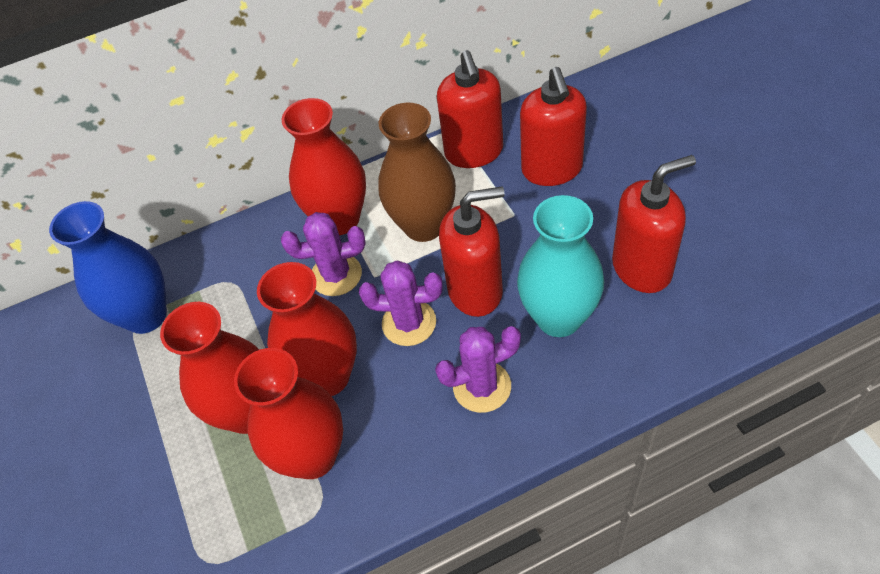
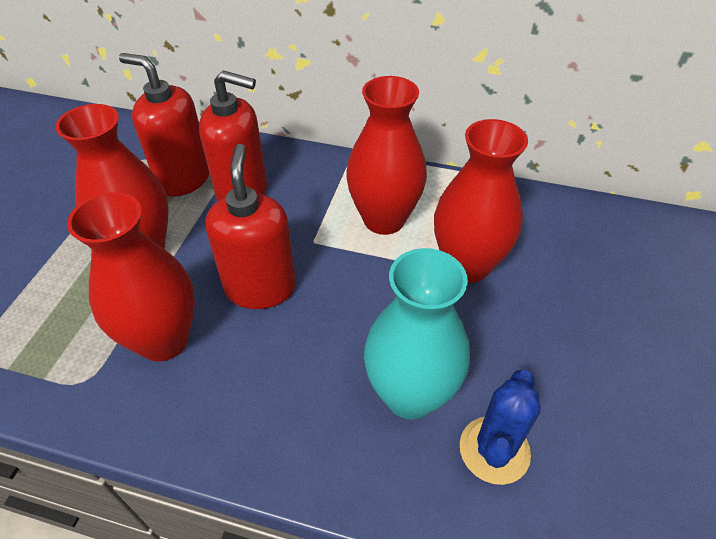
blue cactus: 0 -> 1
blue vase: 1 -> 0
brown vase: 1 -> 0
purple cactus: 3 -> 0
red soap dispenser: 4 -> 3

